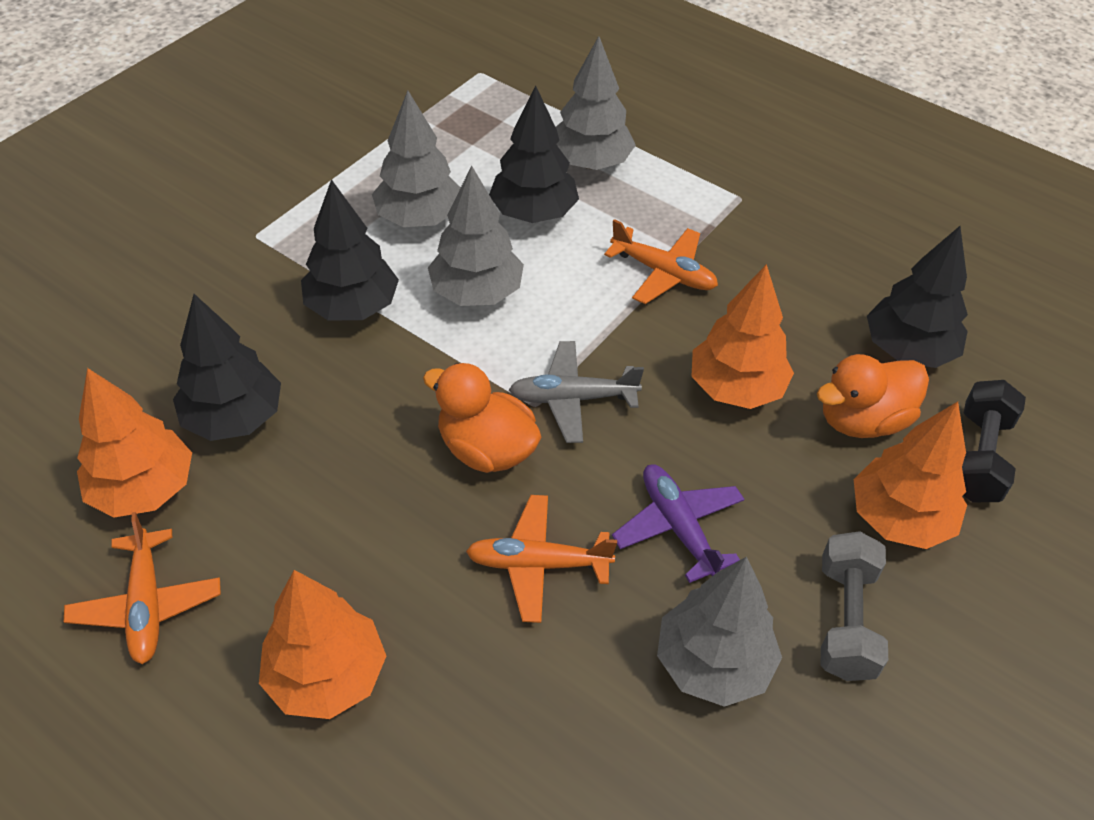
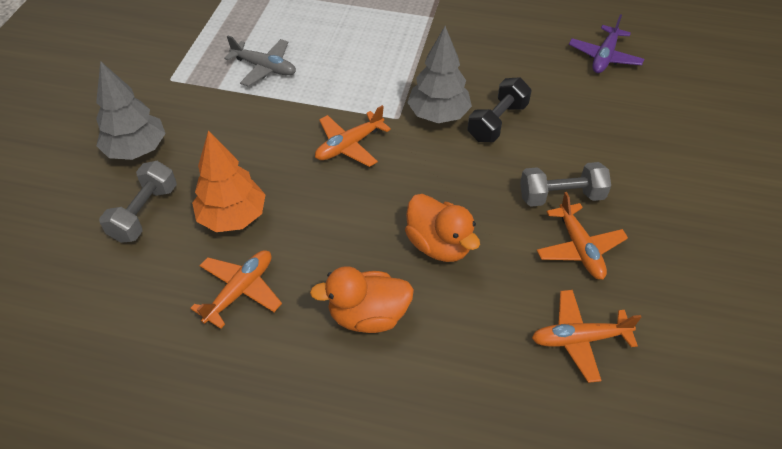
black tree: 4 -> 0
grey dumbbell: 1 -> 2
grey tree: 4 -> 2
orange plane: 3 -> 4
orange tree: 4 -> 1

